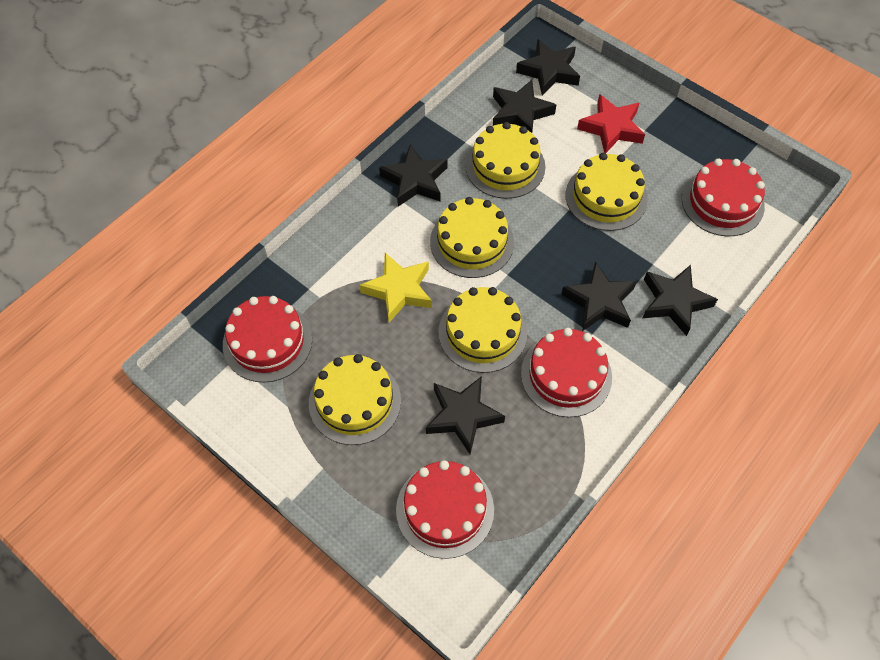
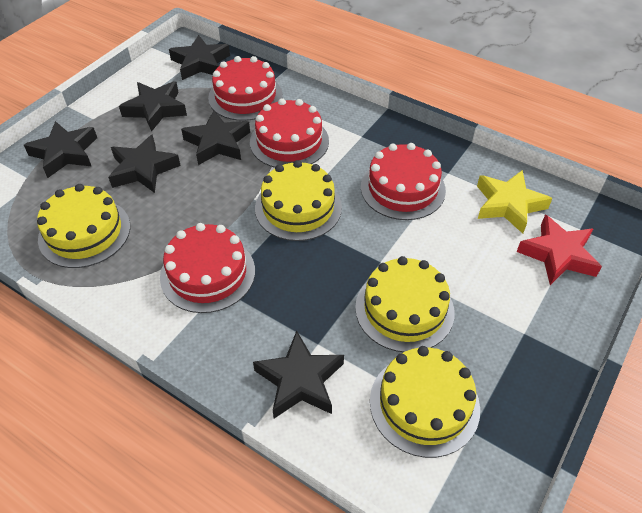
yellow cake: 5 -> 4

